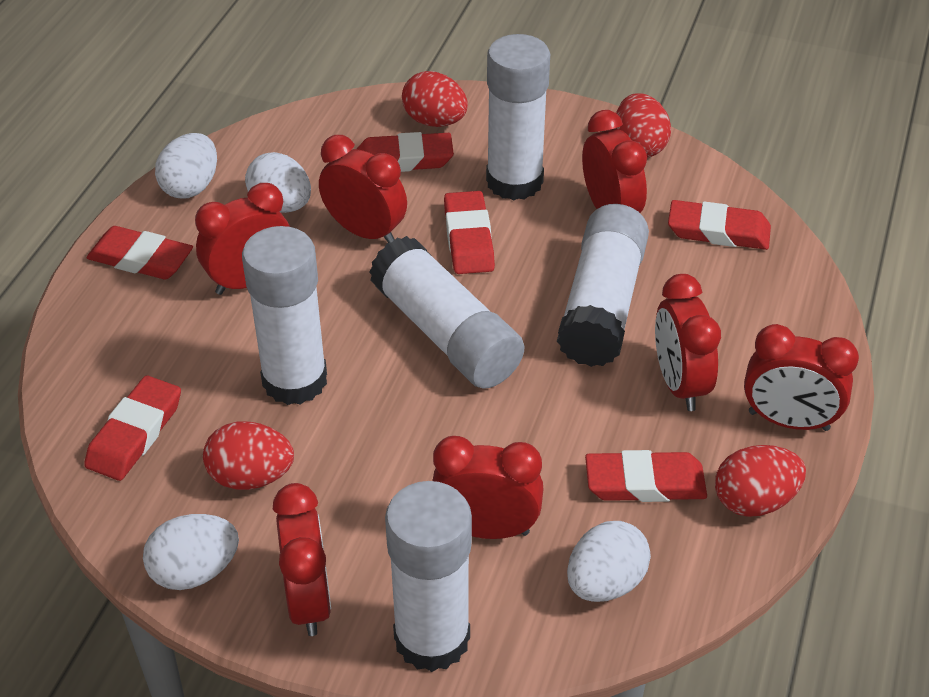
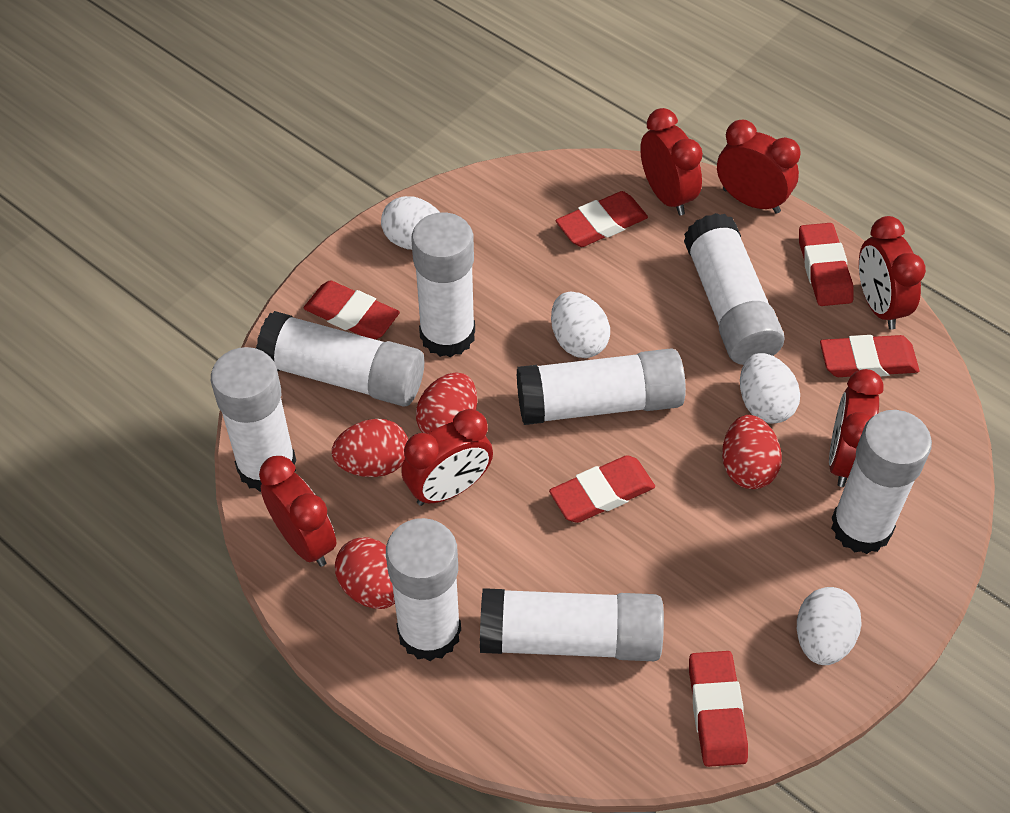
red clock: 7 -> 6
white glue stick: 5 -> 8

